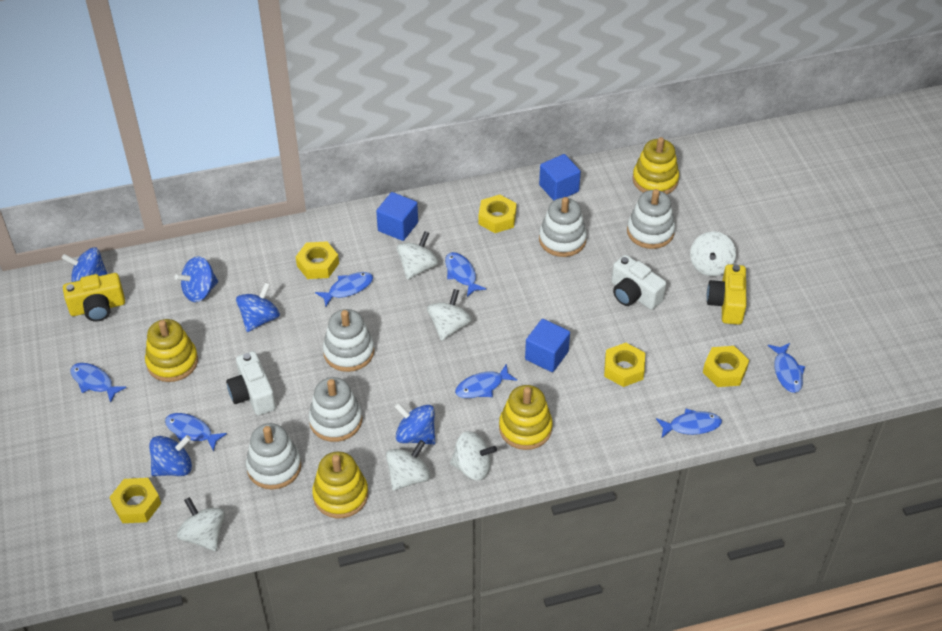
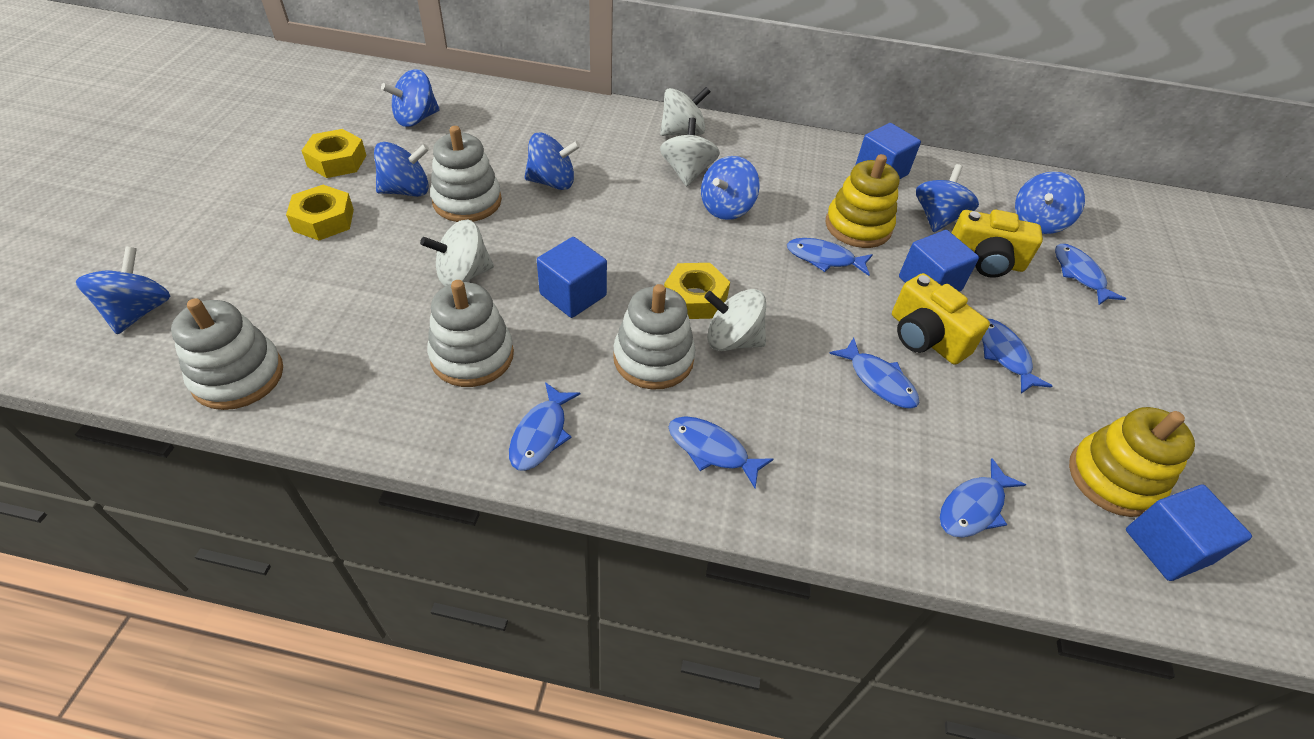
blue cube: 3 -> 4
blue spinning top: 5 -> 7
white camera: 2 -> 0
white spinning top: 6 -> 4
white stacking toy: 5 -> 4
yellow nut: 5 -> 3
yellow stacking toy: 4 -> 2

